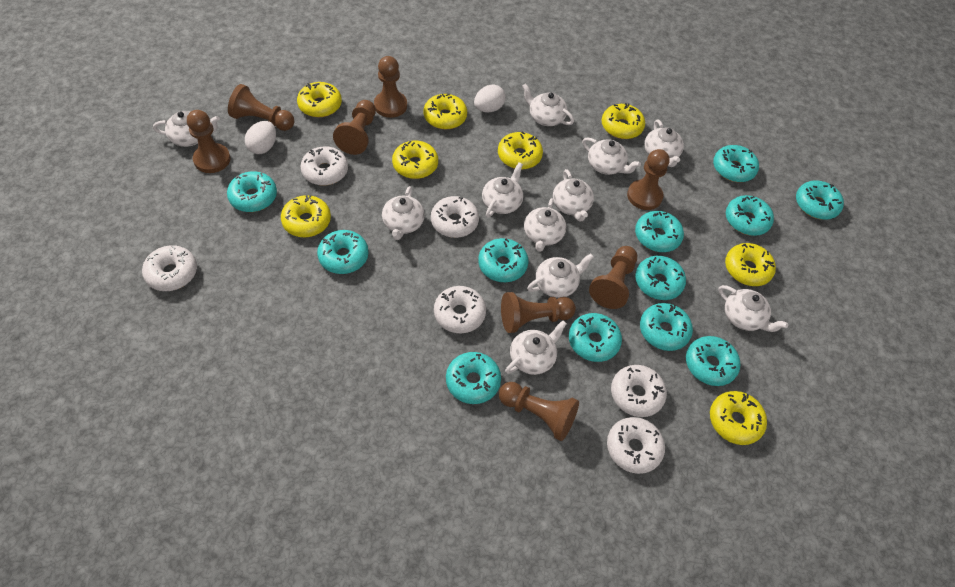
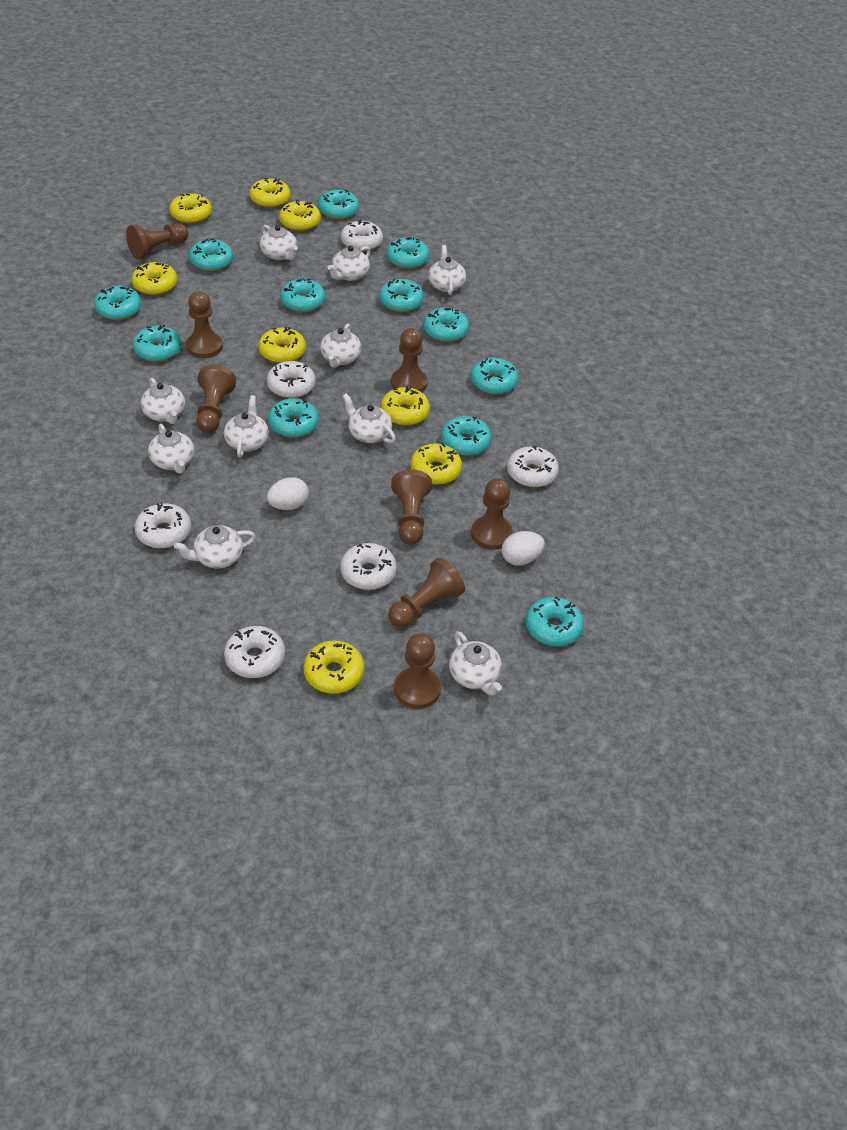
white teapot: 11 -> 10

